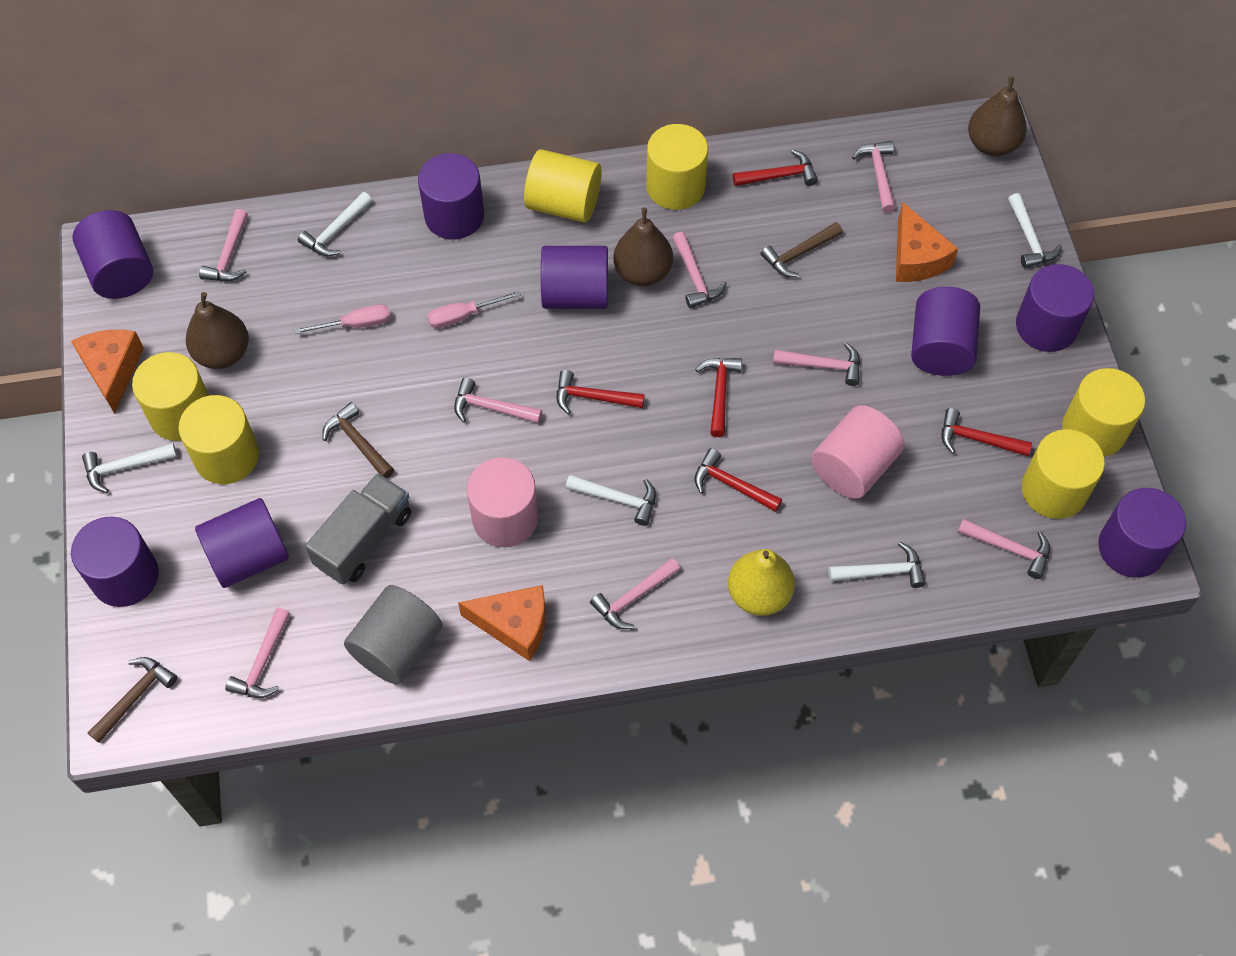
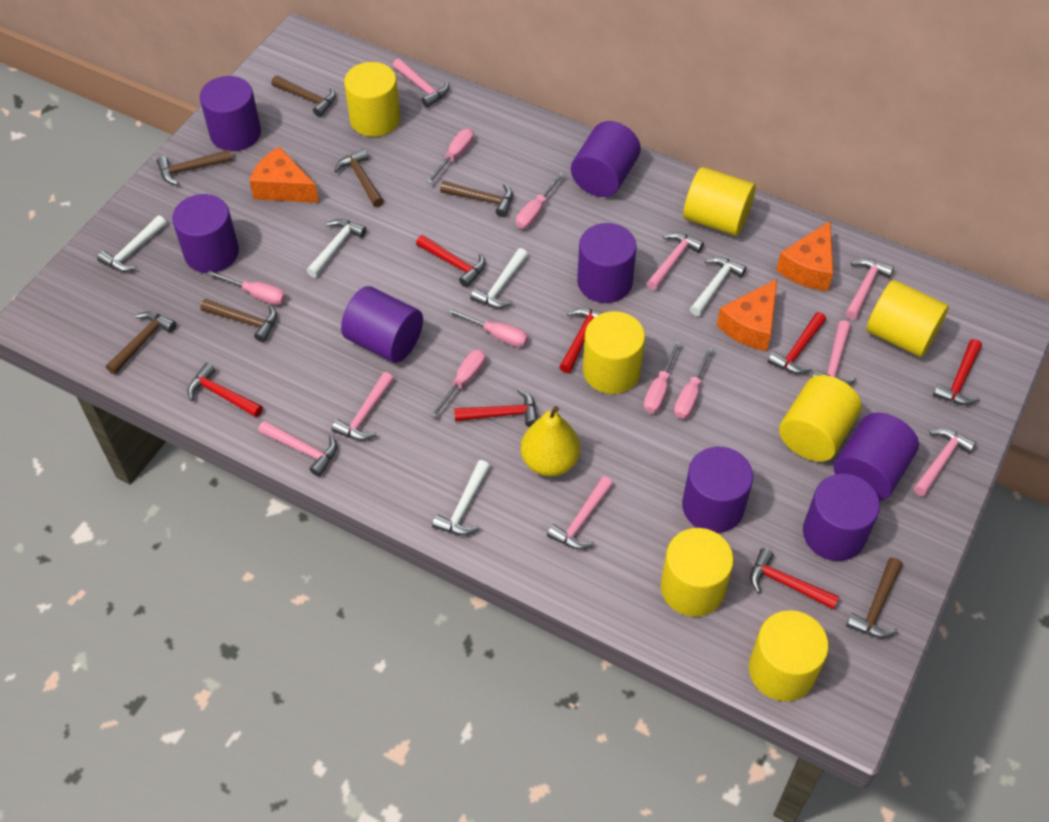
brown hammer: 3 -> 7
brown pear: 3 -> 0
grey cylinder: 1 -> 0
grey truck: 1 -> 0
pink cylinder: 2 -> 0
pink screwdriver: 2 -> 7
red hammer: 5 -> 7
yellow cylinder: 6 -> 7

